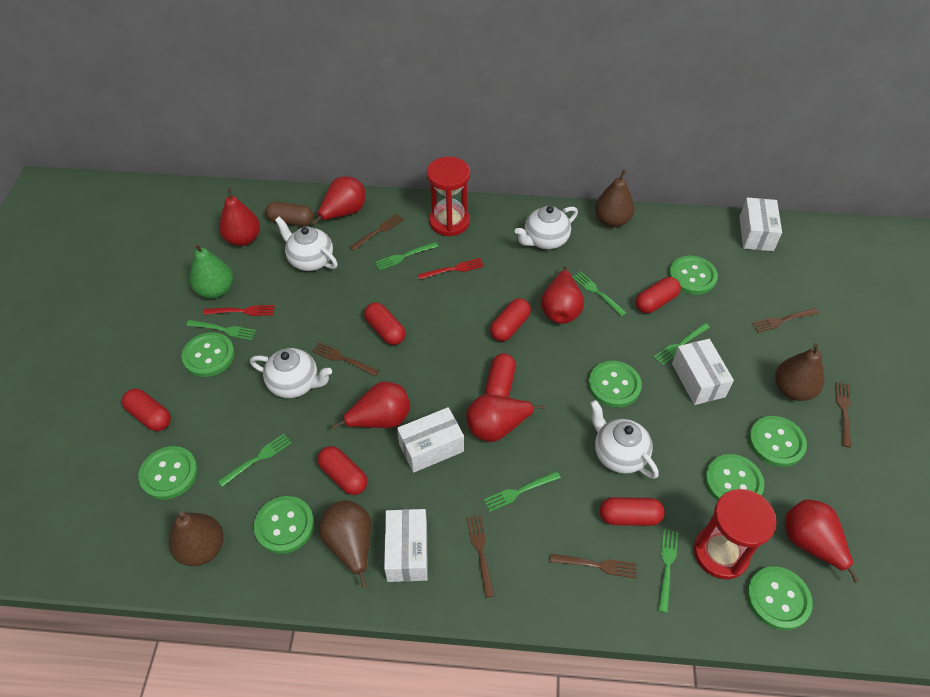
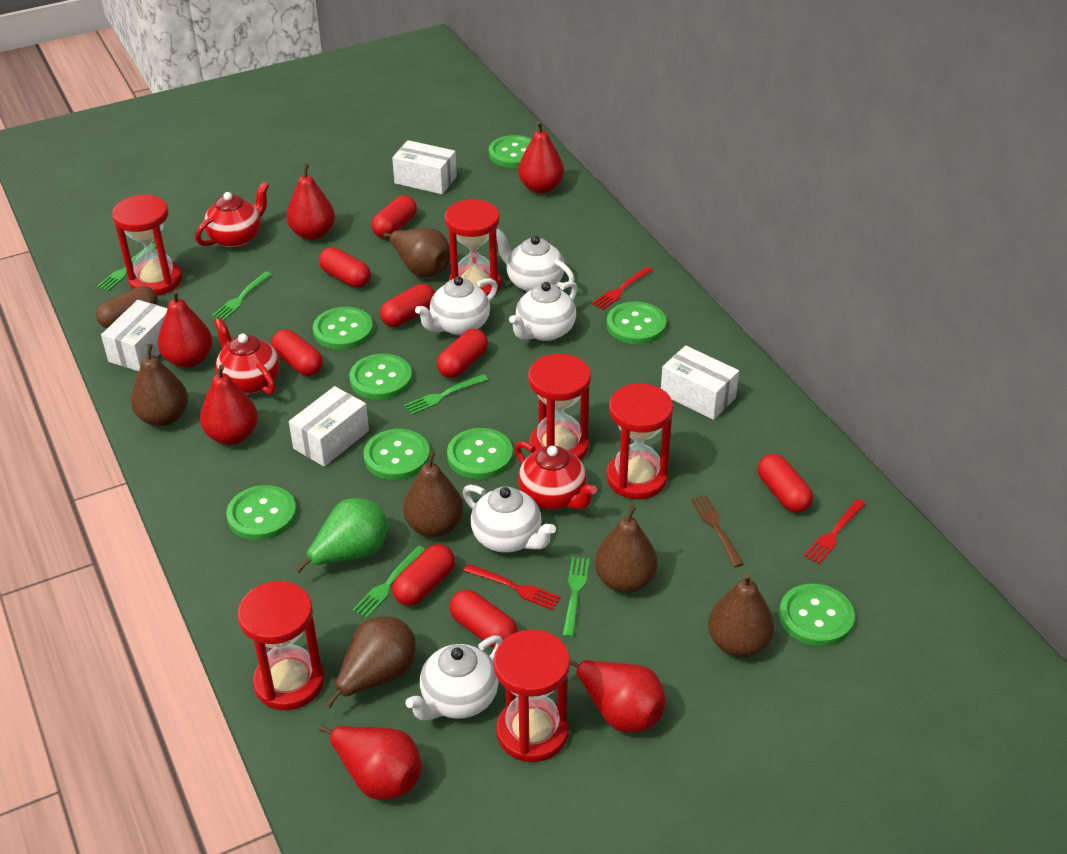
brown fork: 6 -> 1
brown pear: 4 -> 6
green fork: 7 -> 5
red capsule: 7 -> 8
red fork: 2 -> 3
red hourglass: 2 -> 6
red teapot: 0 -> 3
white teapot: 4 -> 5

